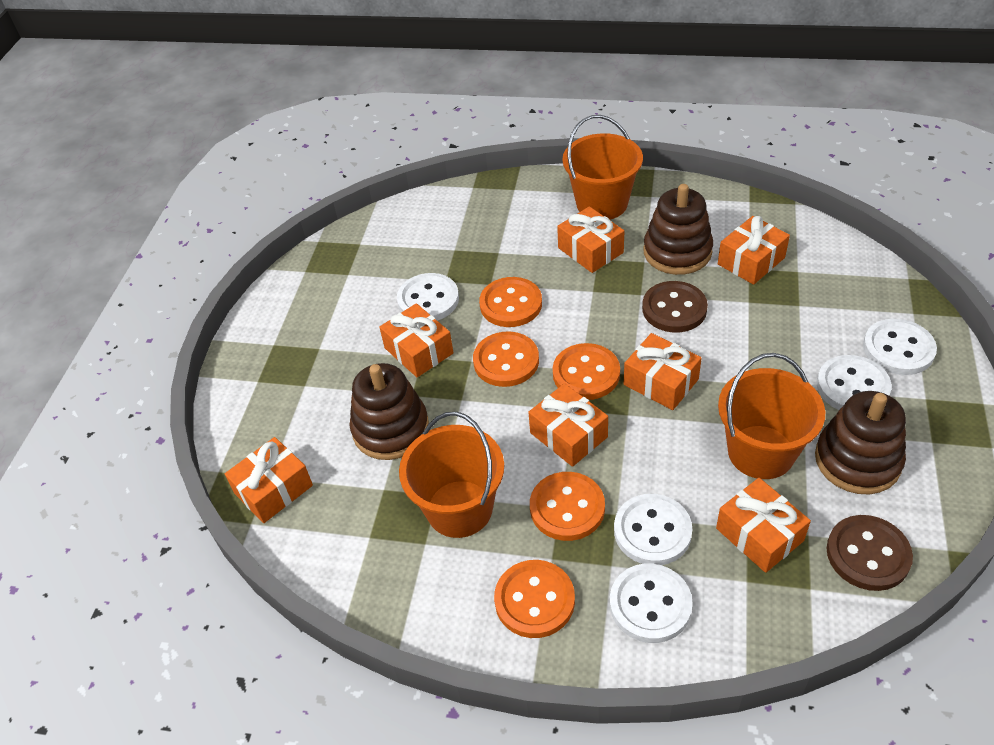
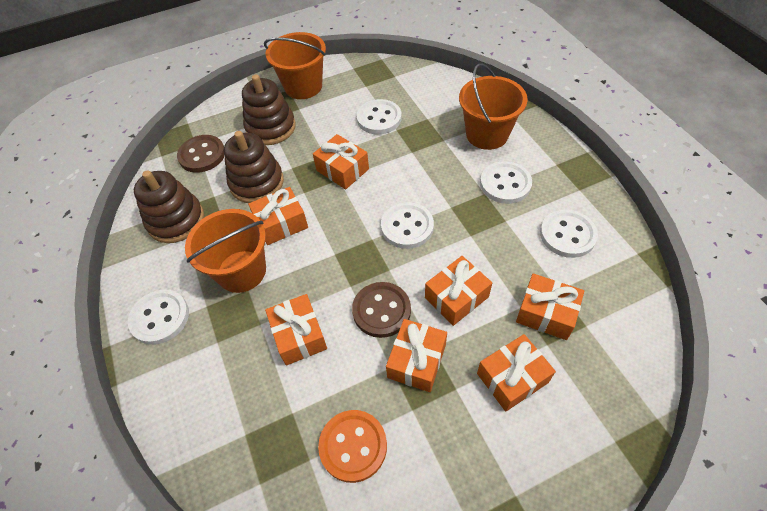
orange button: 5 -> 1

